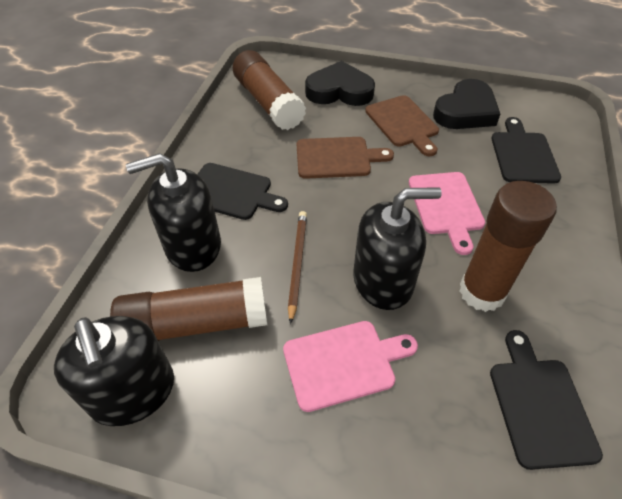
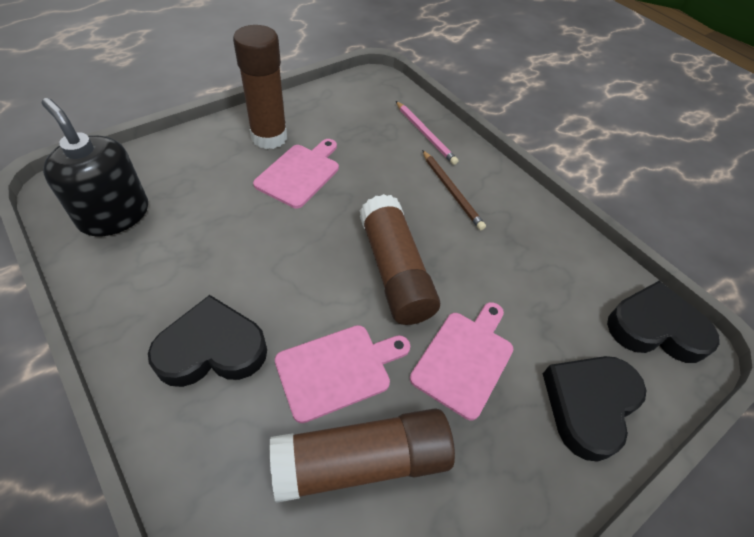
black cutting board: 3 -> 0
black heart: 2 -> 3
black soap dispenser: 3 -> 1
brown cutting board: 2 -> 0
pink cutting board: 2 -> 3
pink pencil: 0 -> 1

